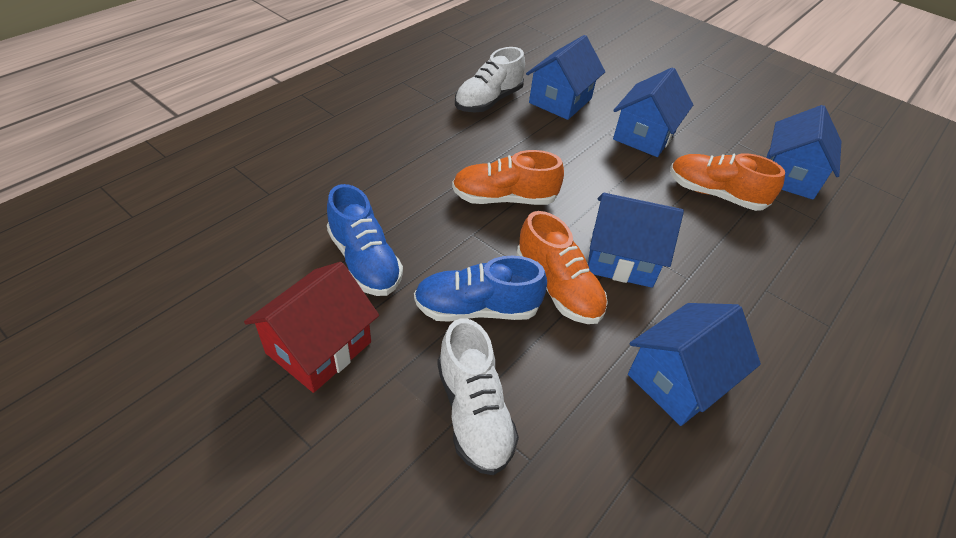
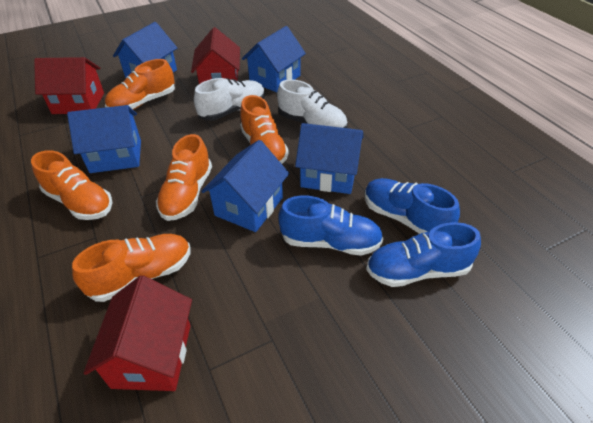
blue shoe: 2 -> 3
orange shoe: 3 -> 5
red house: 1 -> 3

